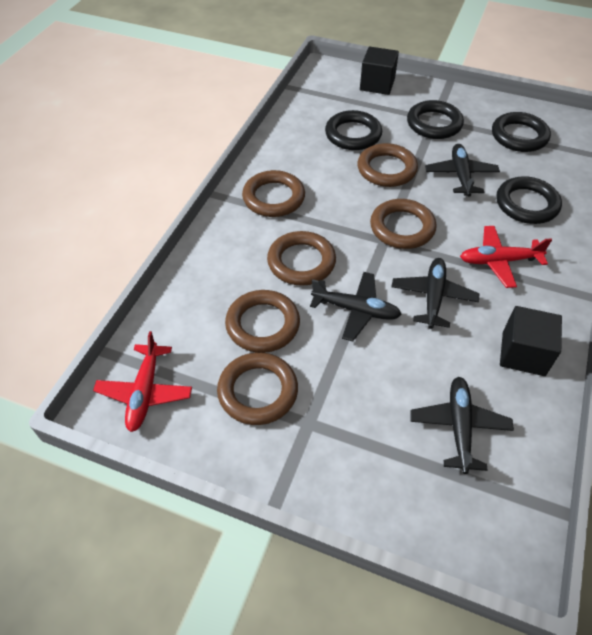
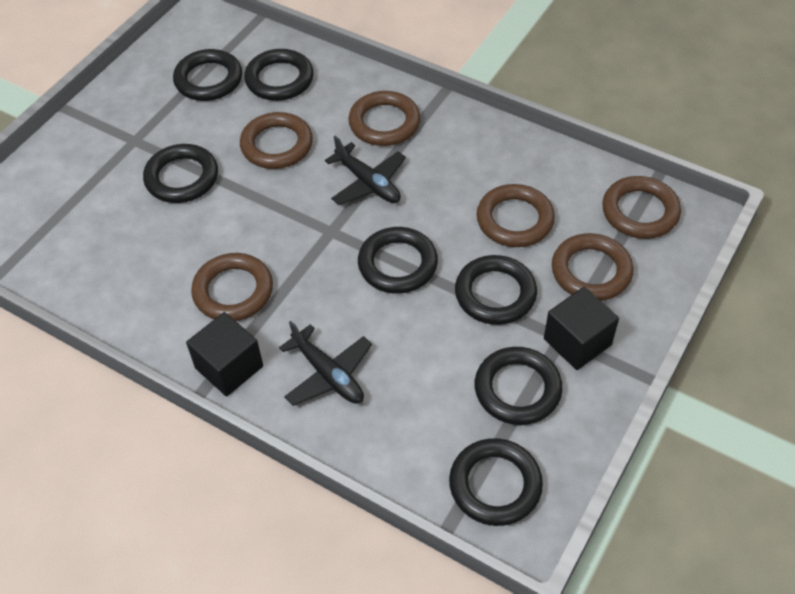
black plane: 4 -> 2
black ring: 4 -> 7
red plane: 2 -> 0

